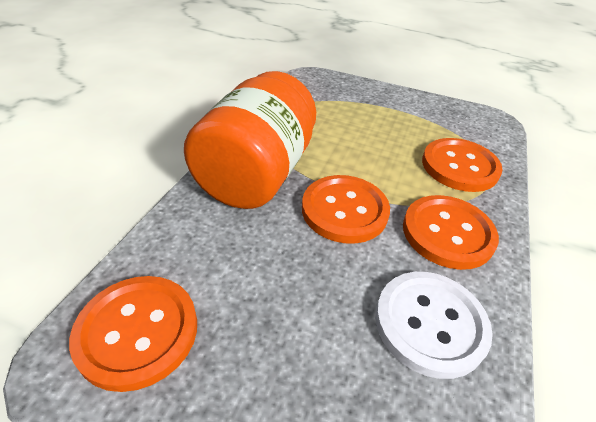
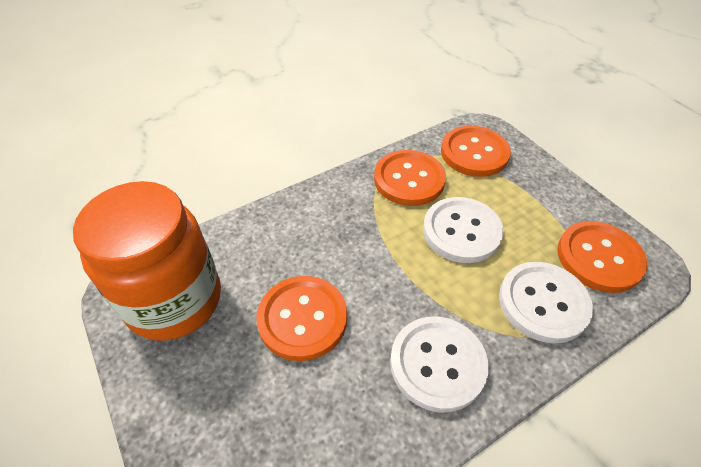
white button: 1 -> 3

